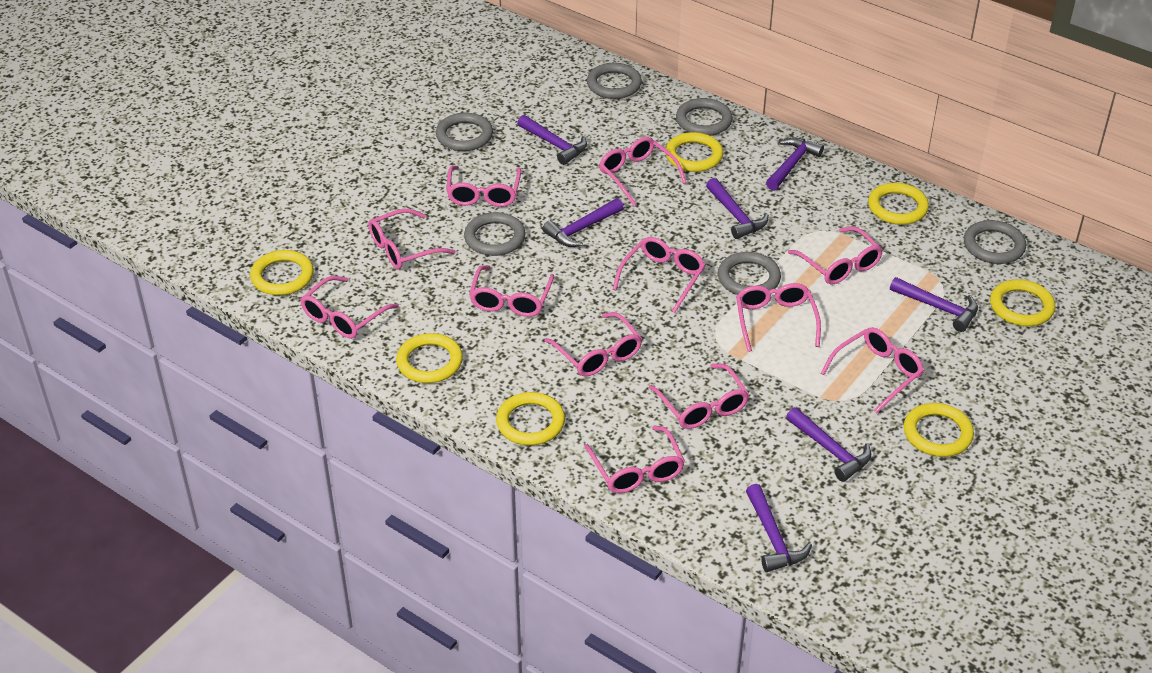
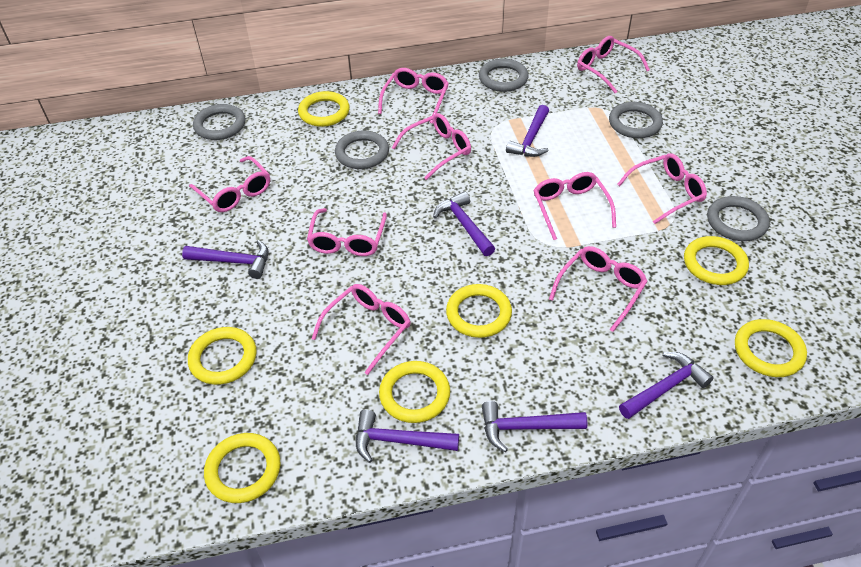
grey ring: 6 -> 5
pink glasses: 12 -> 9
purple hammer: 7 -> 6

